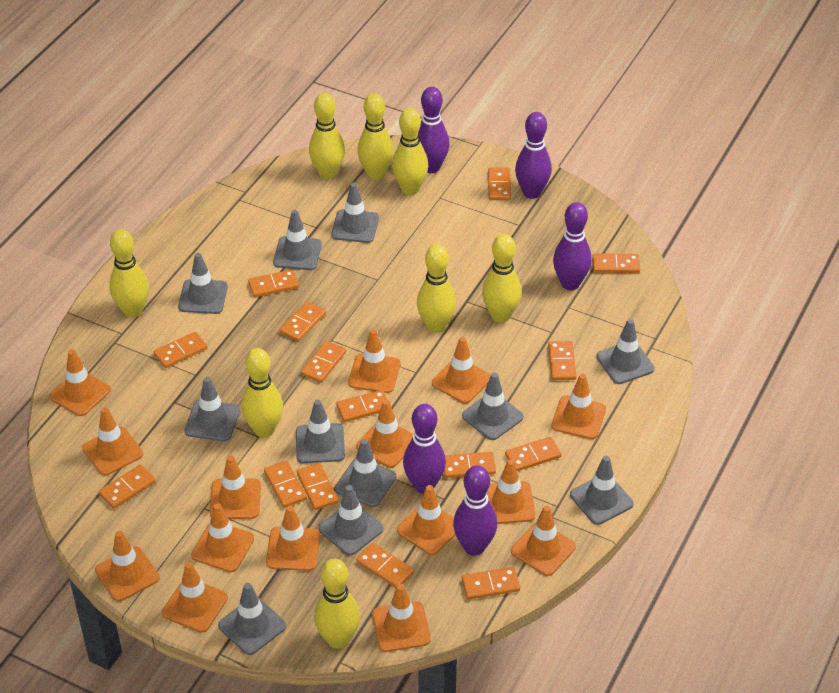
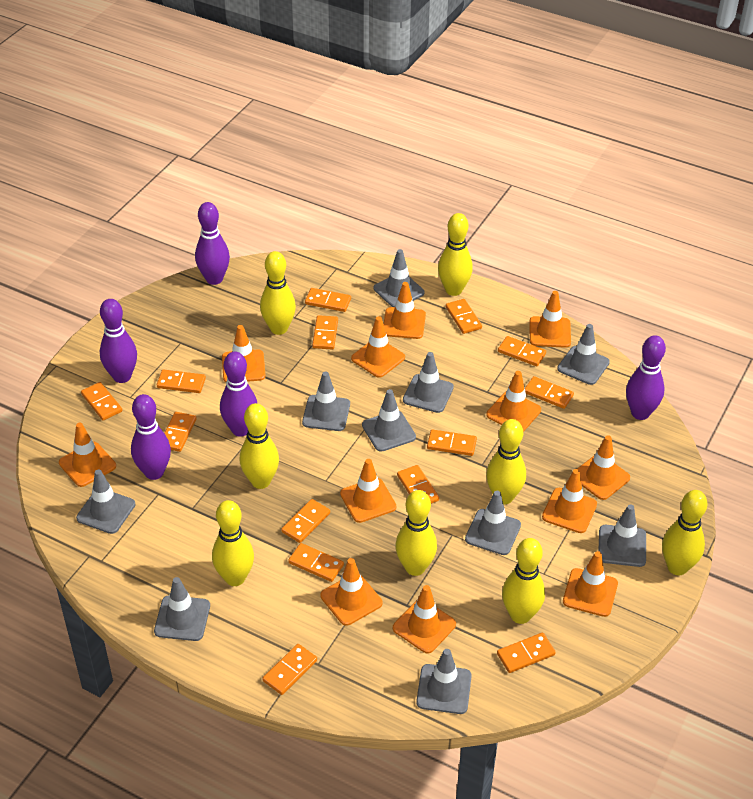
grey traffic cone: 11 -> 10
orange domino: 15 -> 14
orange traffic cone: 15 -> 12

